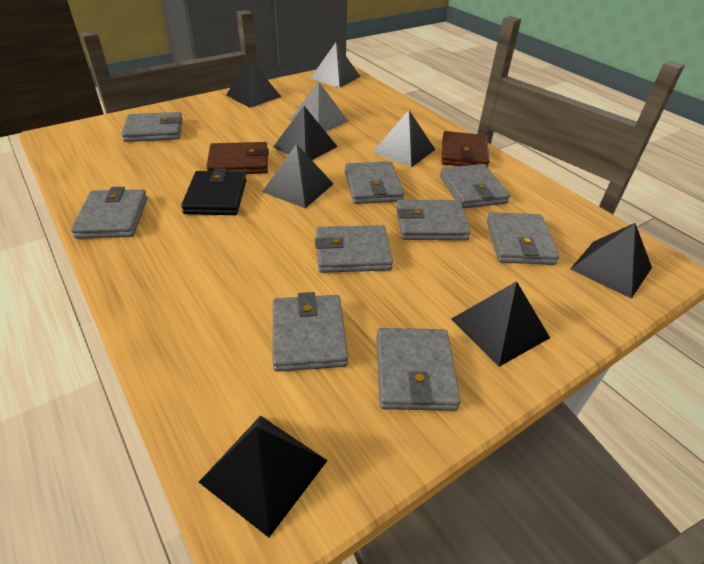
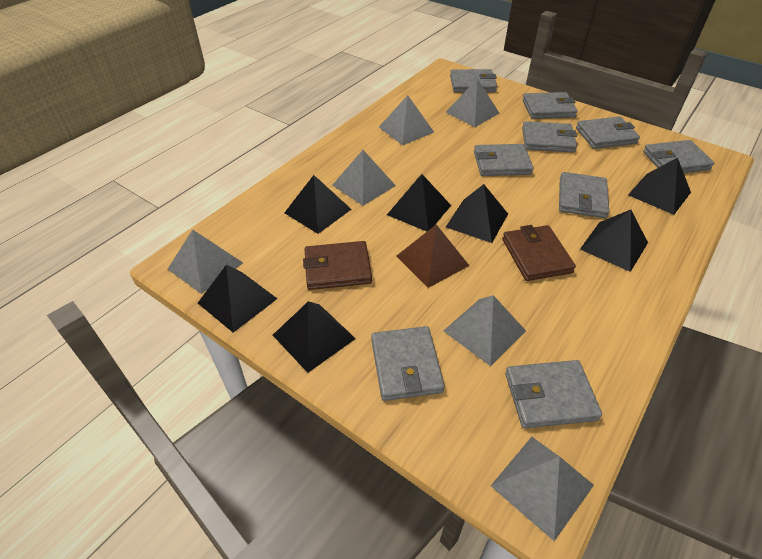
black pyramid: 8 -> 7
black wallet: 1 -> 0
brown pyramid: 0 -> 1
grey pyramid: 1 -> 6

